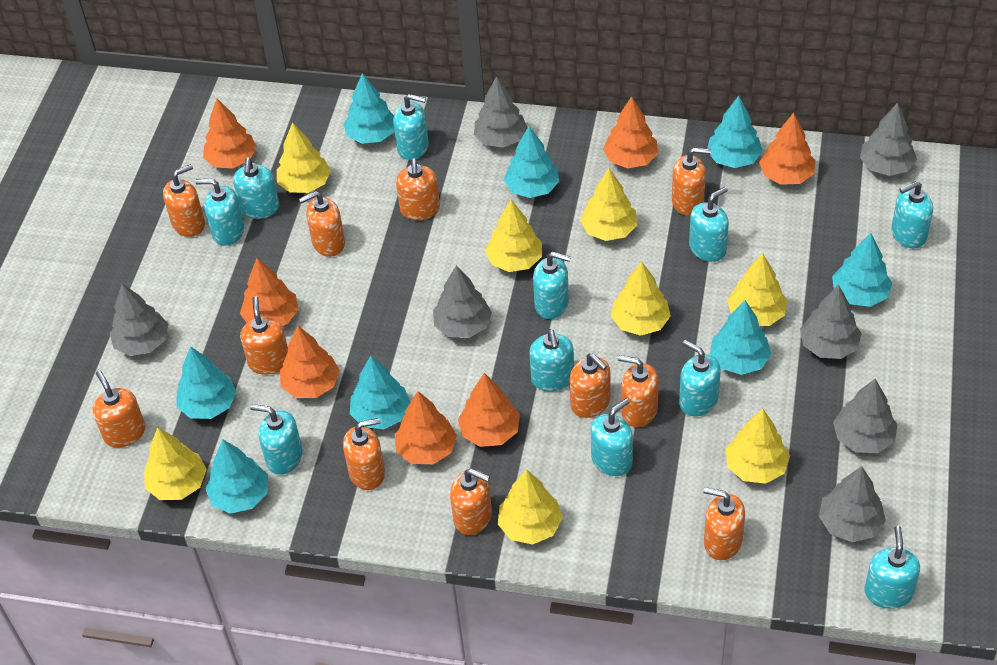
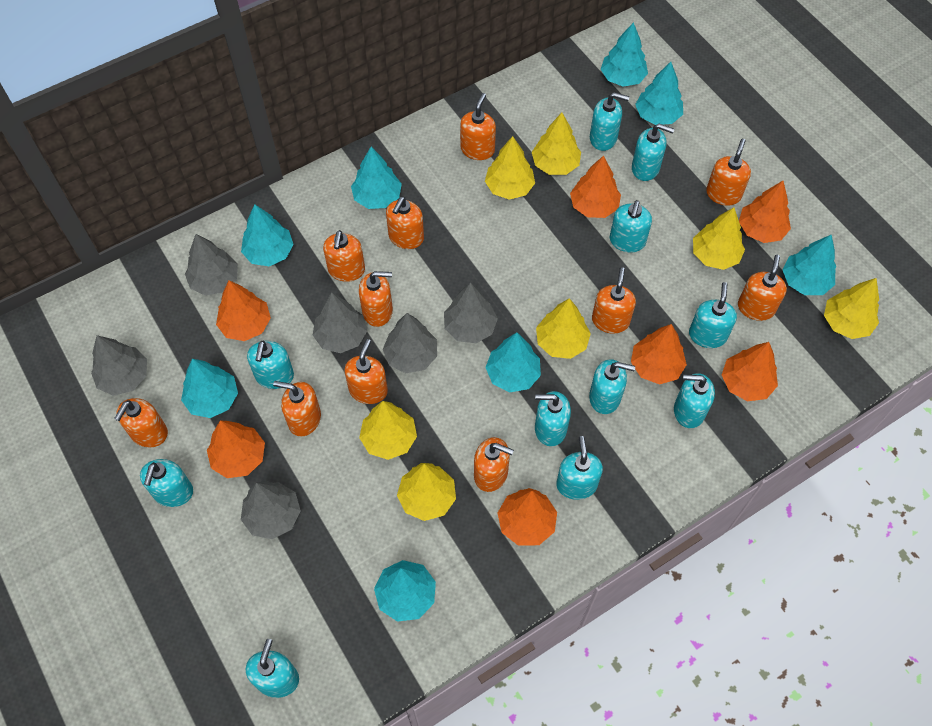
grey tree: 7 -> 6
yellow tree: 8 -> 7

